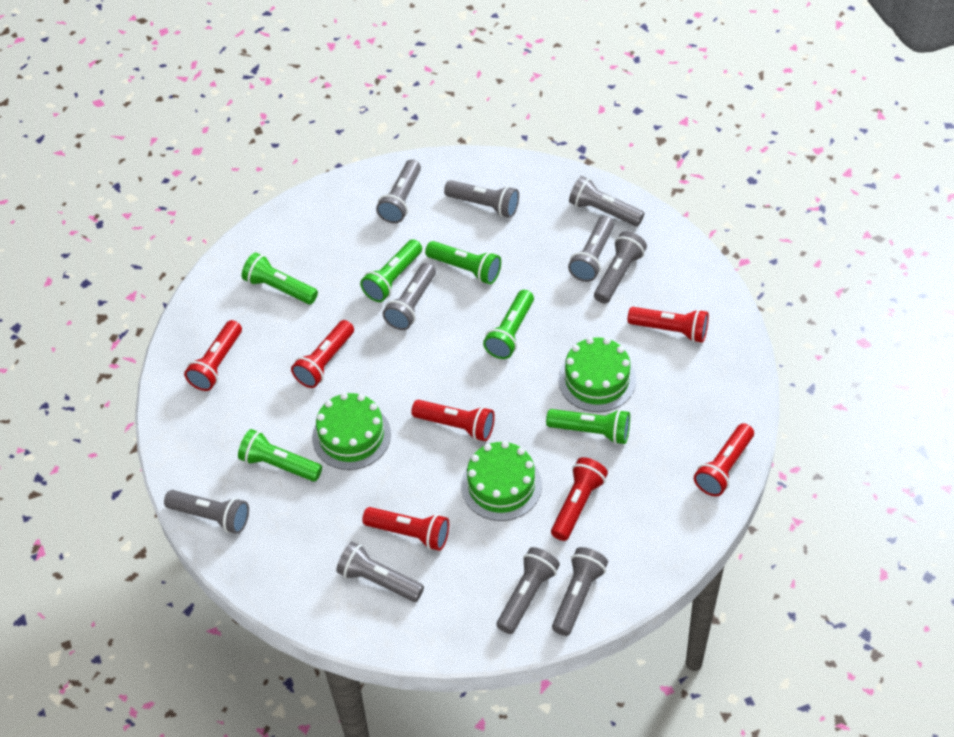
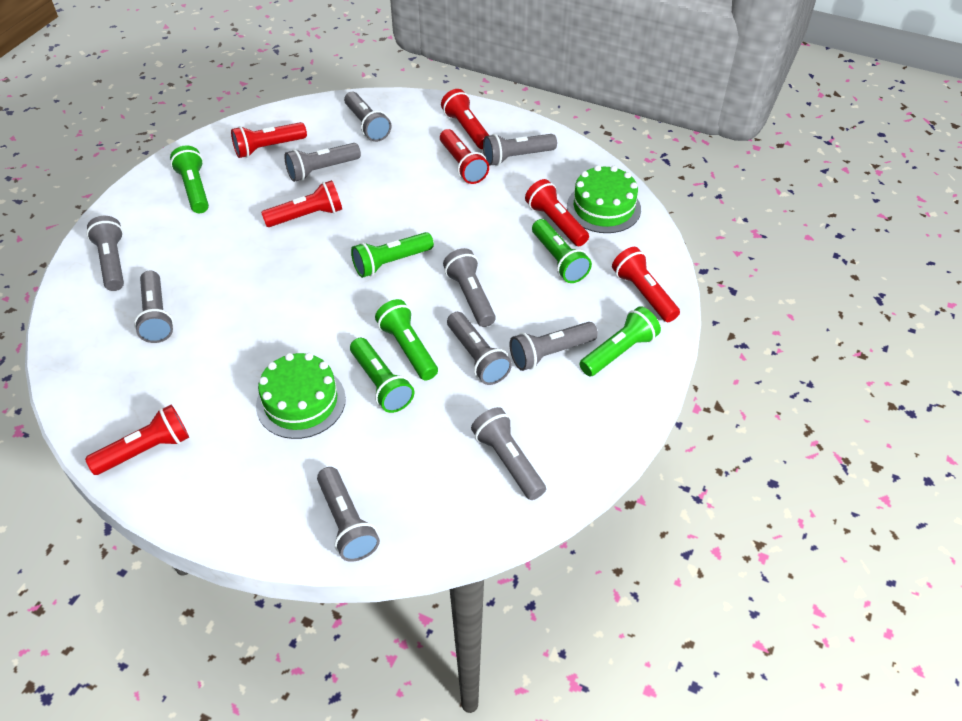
green cake: 3 -> 2

